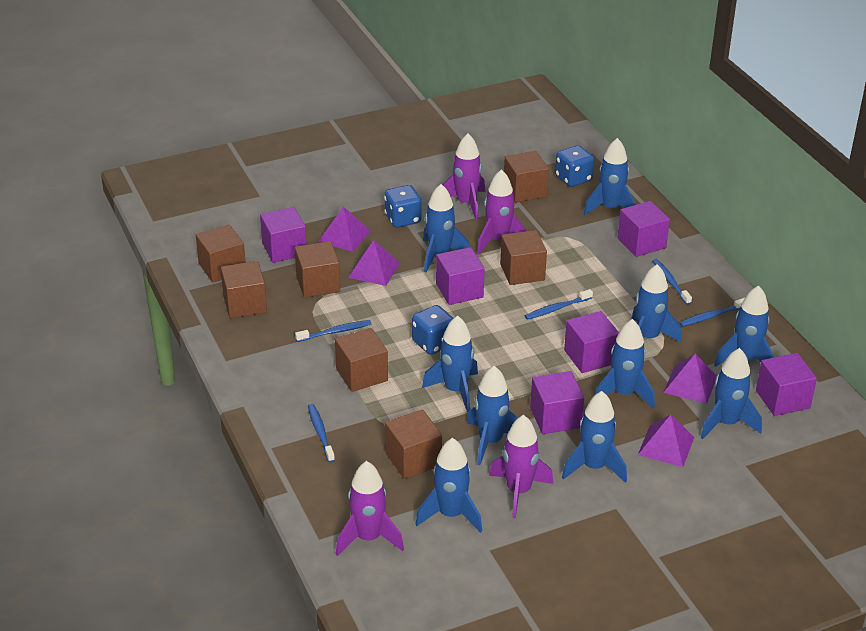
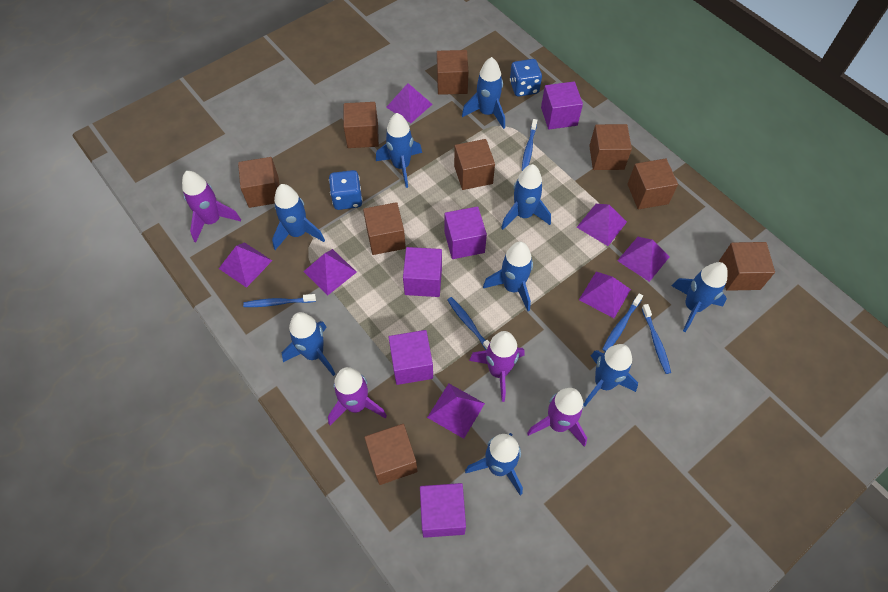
blue dice: 3 -> 2
blue rocket: 10 -> 9
brown cube: 7 -> 9
purple cube: 6 -> 5
purple pyramid: 4 -> 7

